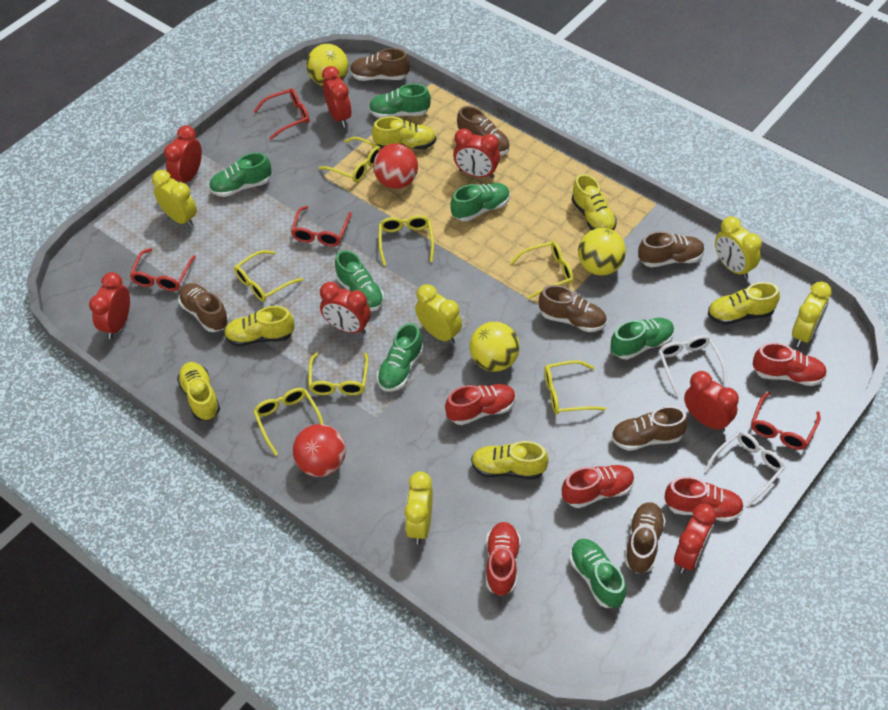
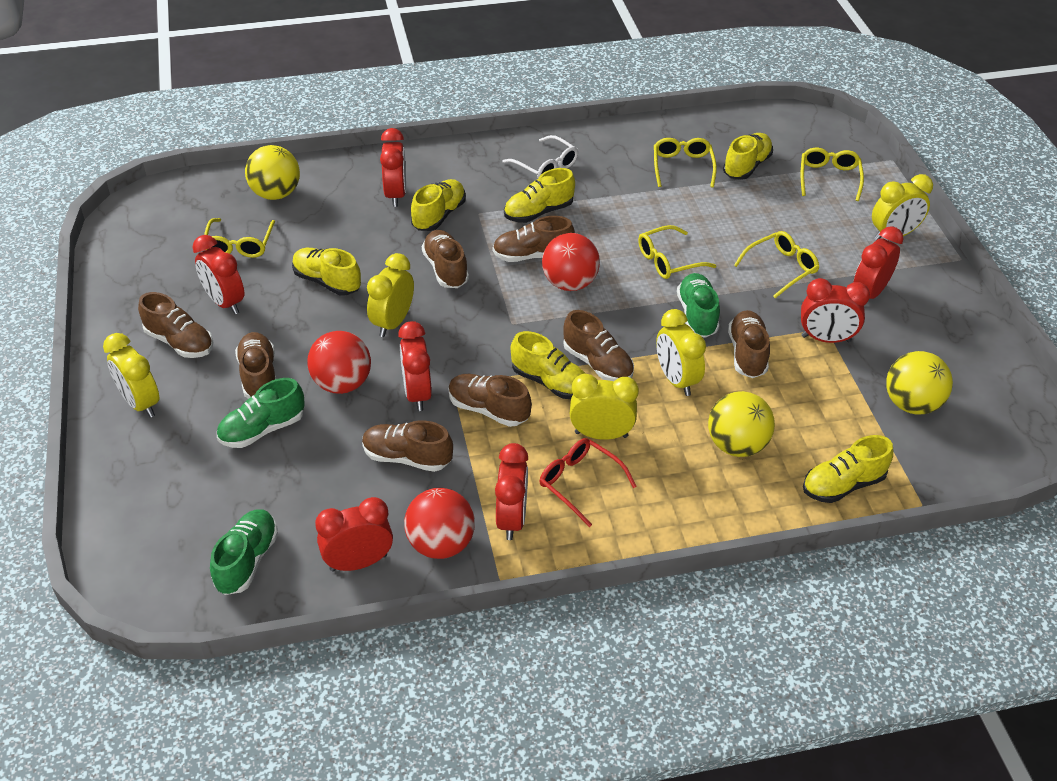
brown shoe: 7 -> 8
green shoe: 7 -> 3
red ball: 2 -> 3
red glasses: 4 -> 1
red shoe: 5 -> 0
white glasses: 2 -> 1
yellow glasses: 7 -> 5

